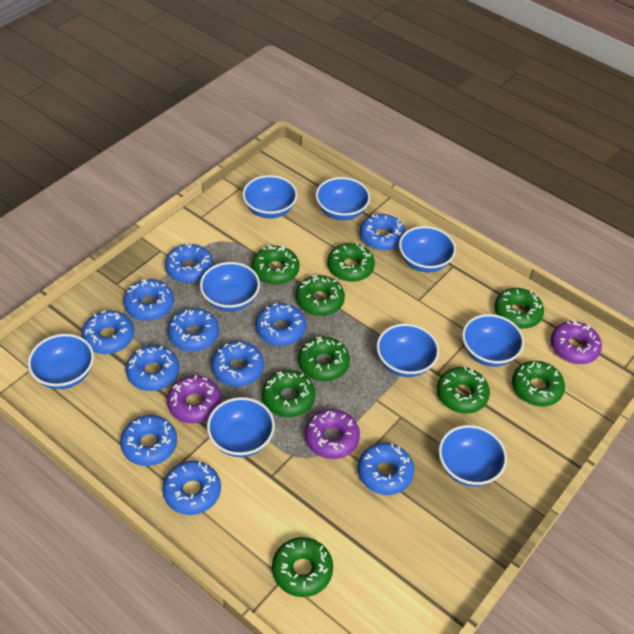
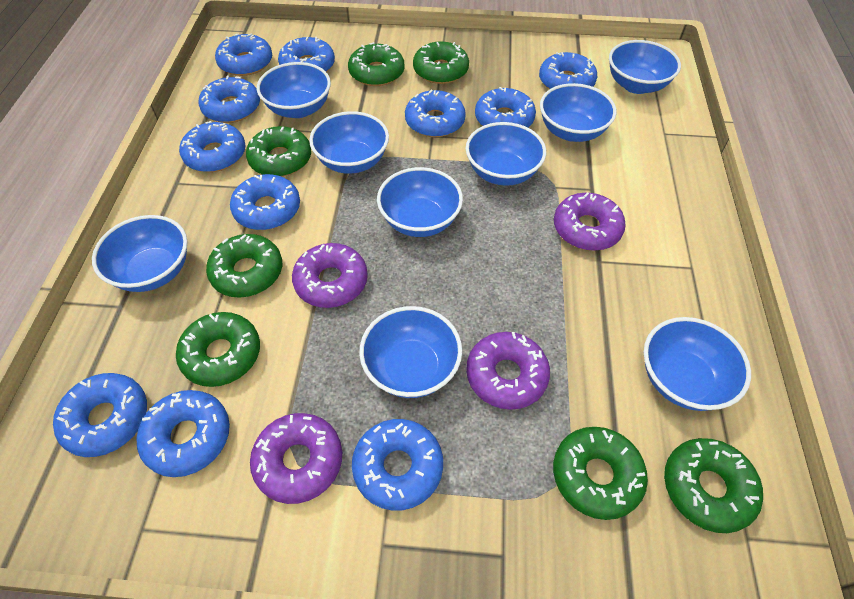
green donut: 9 -> 7
purple donut: 3 -> 4

